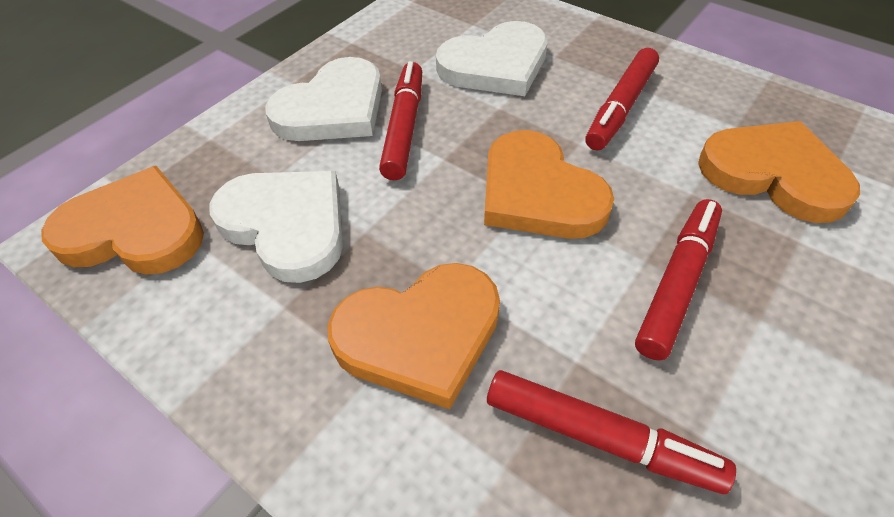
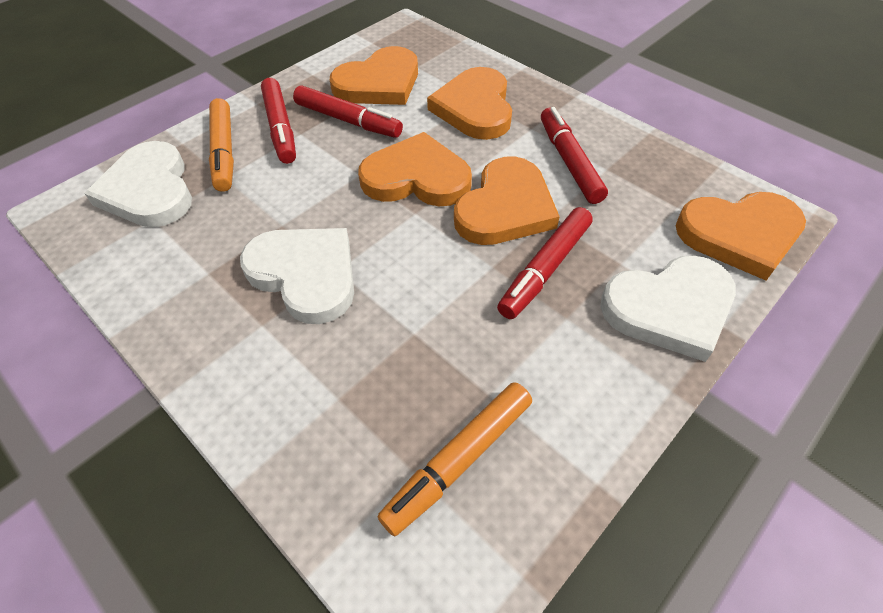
orange heart: 4 -> 5
orange marker: 0 -> 2

